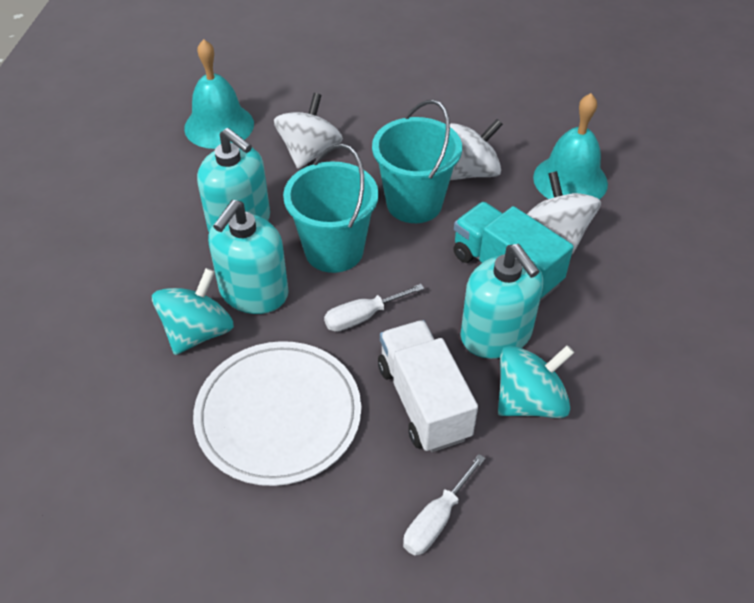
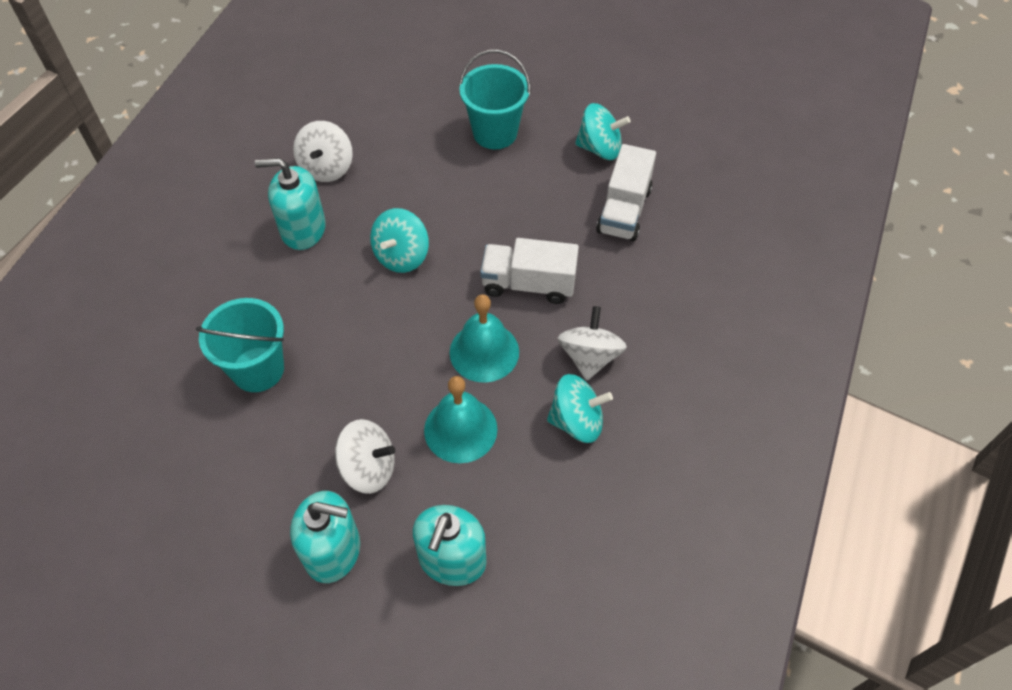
turquoise spinning top: 2 -> 3
turquoise truck: 1 -> 0
white plate: 1 -> 0
white screwdriver: 2 -> 0
white truck: 1 -> 2

